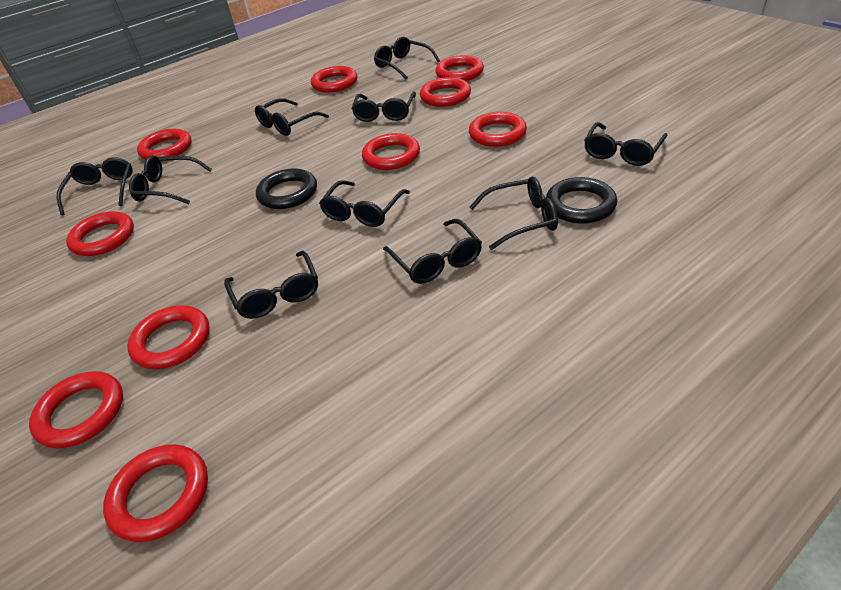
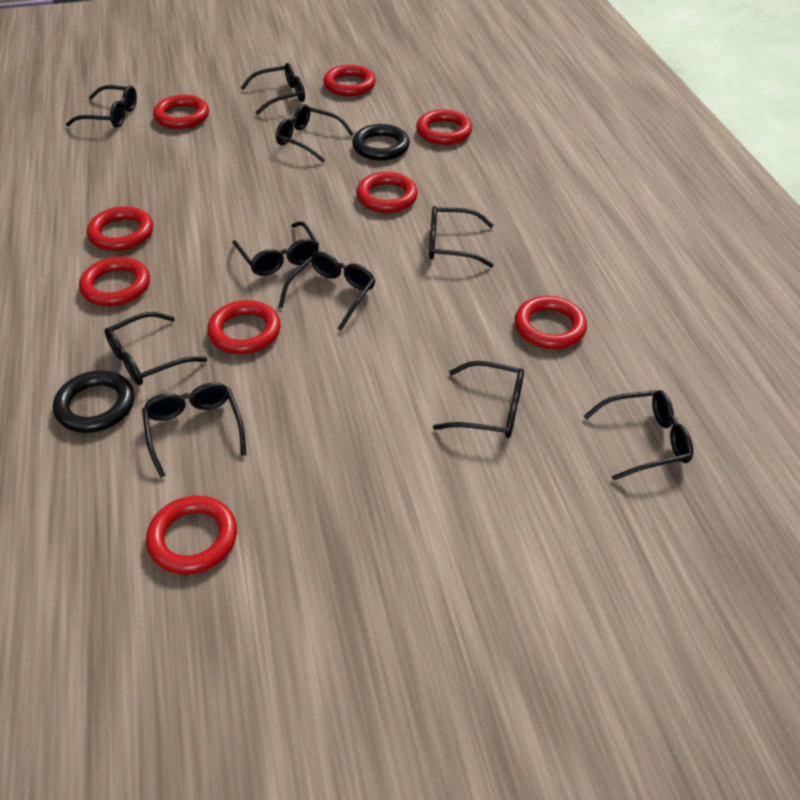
red ring: 10 -> 9

